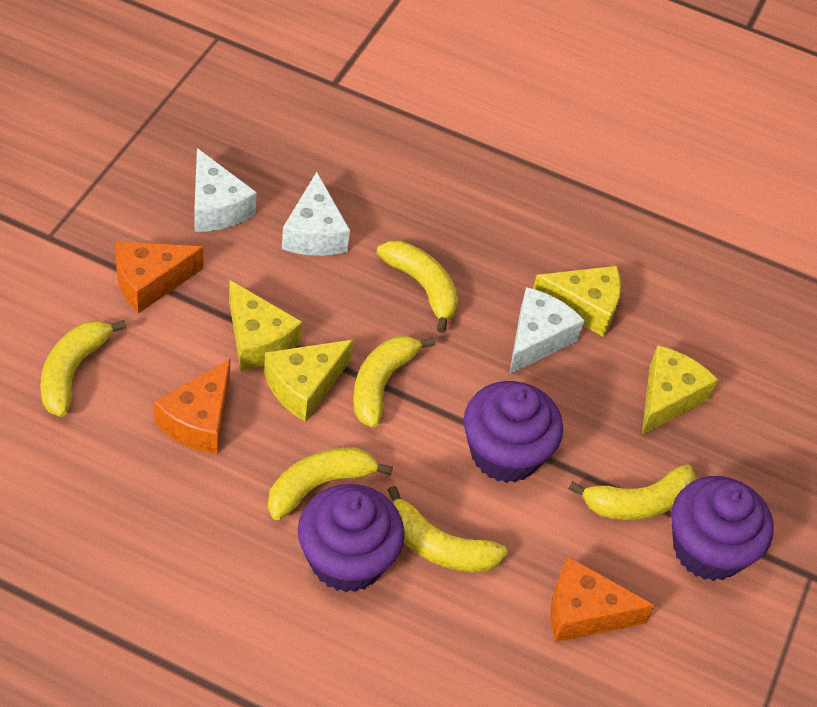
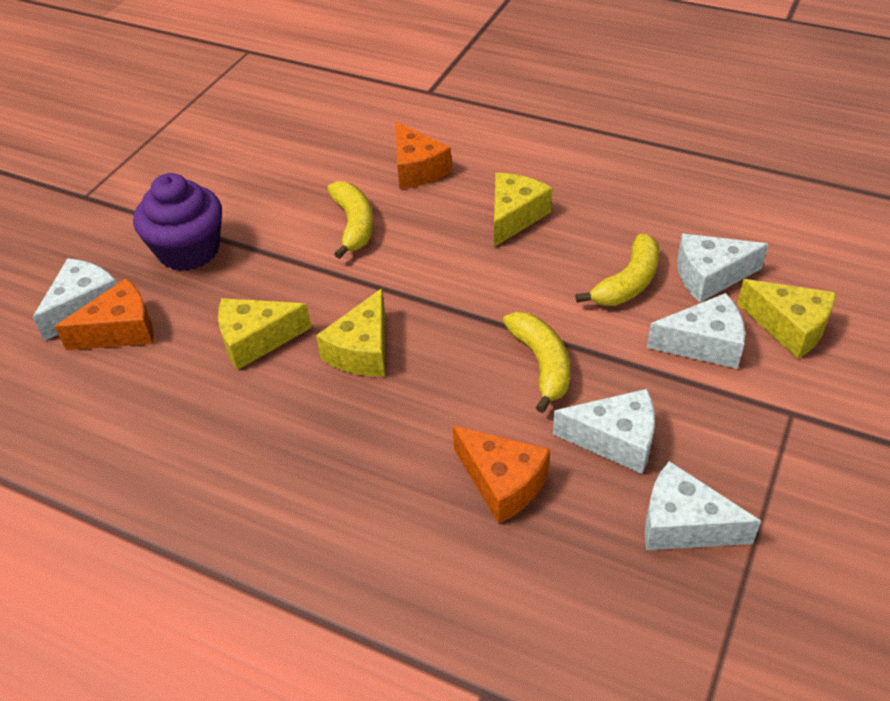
purple cupcake: 3 -> 1
white cheese: 3 -> 5
yellow banana: 6 -> 3

